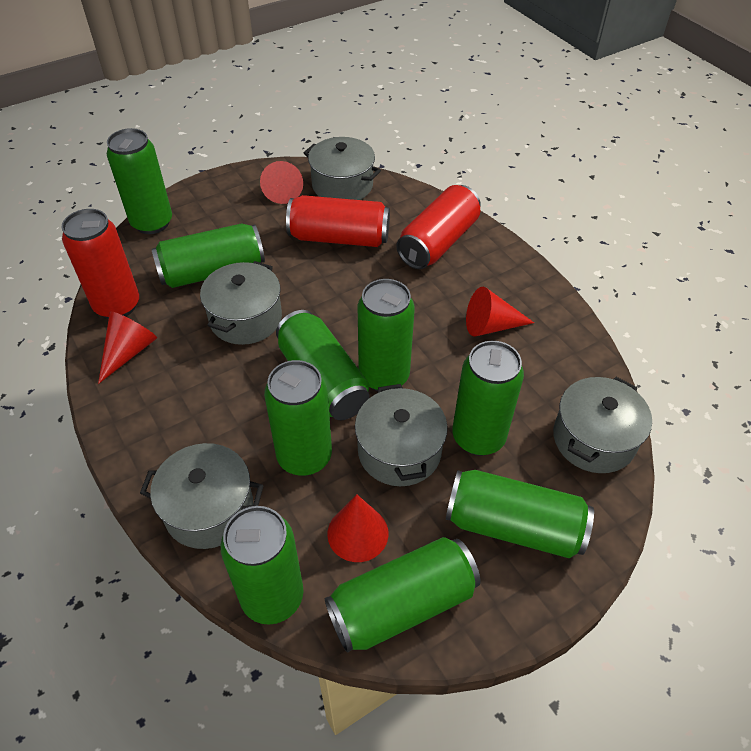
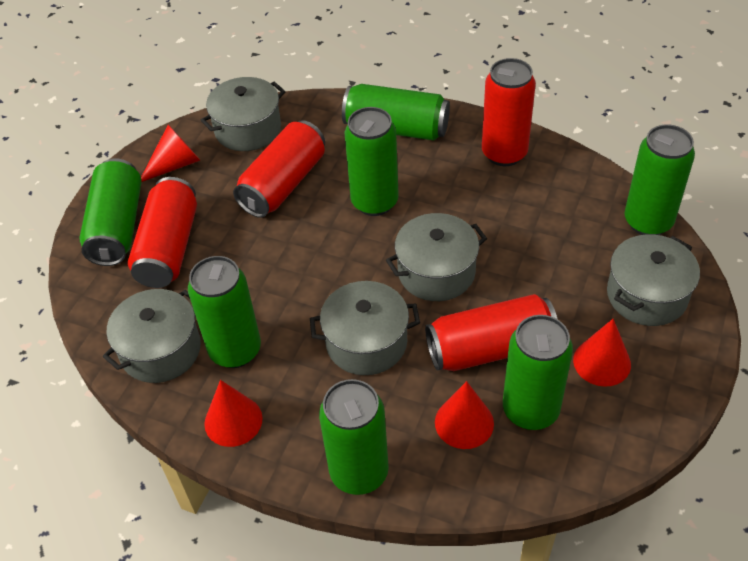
green can: 9 -> 7
red can: 3 -> 4

